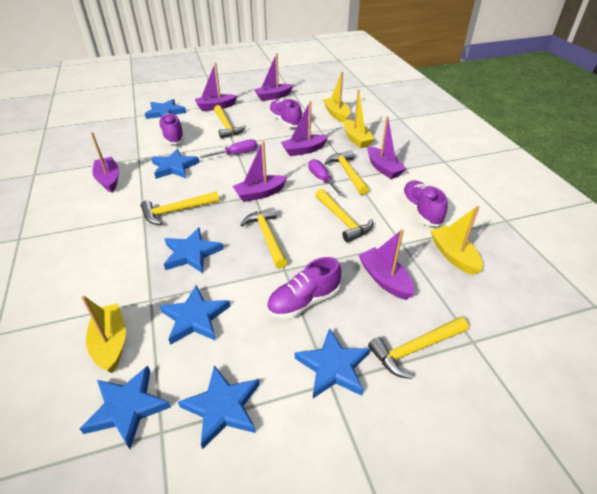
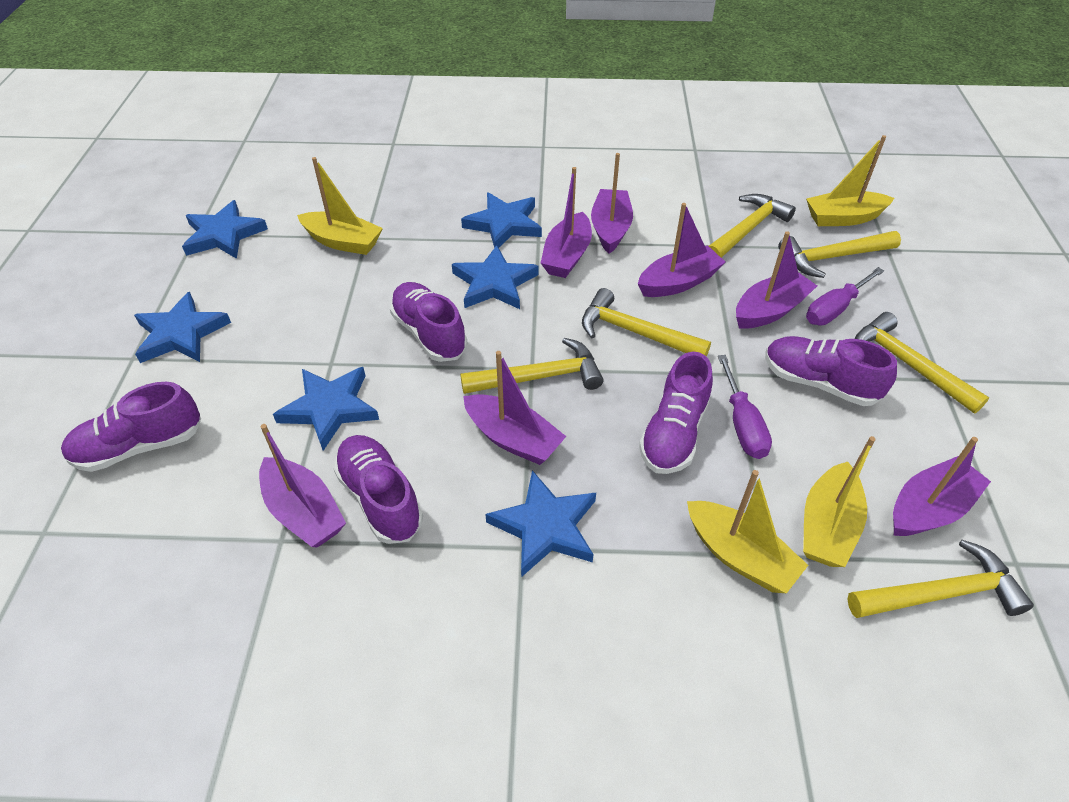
blue star: 7 -> 6
purple shoe: 4 -> 5

